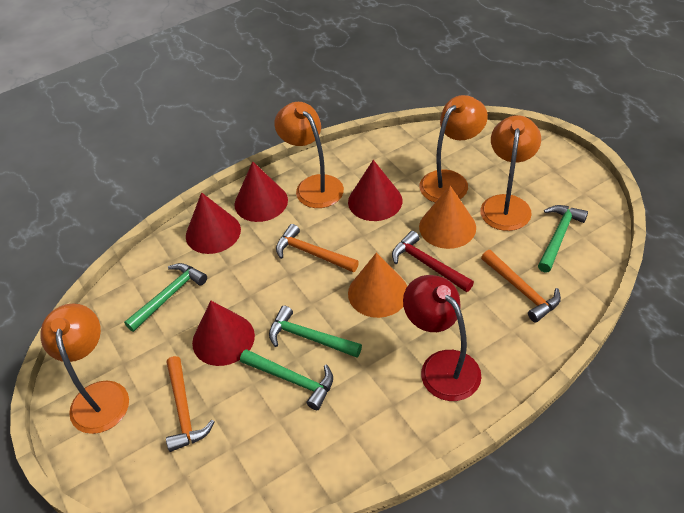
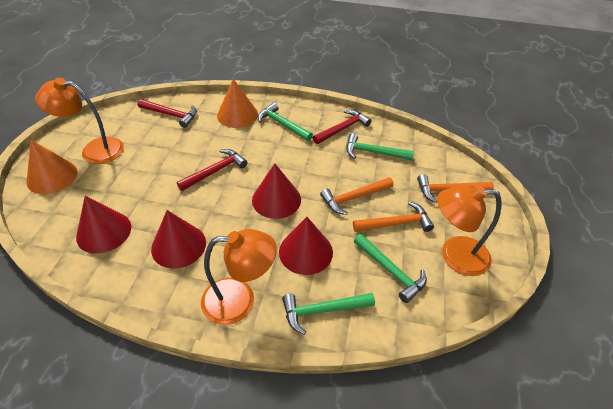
orange lamp: 4 -> 3
red hammer: 1 -> 3
red lamp: 1 -> 0

